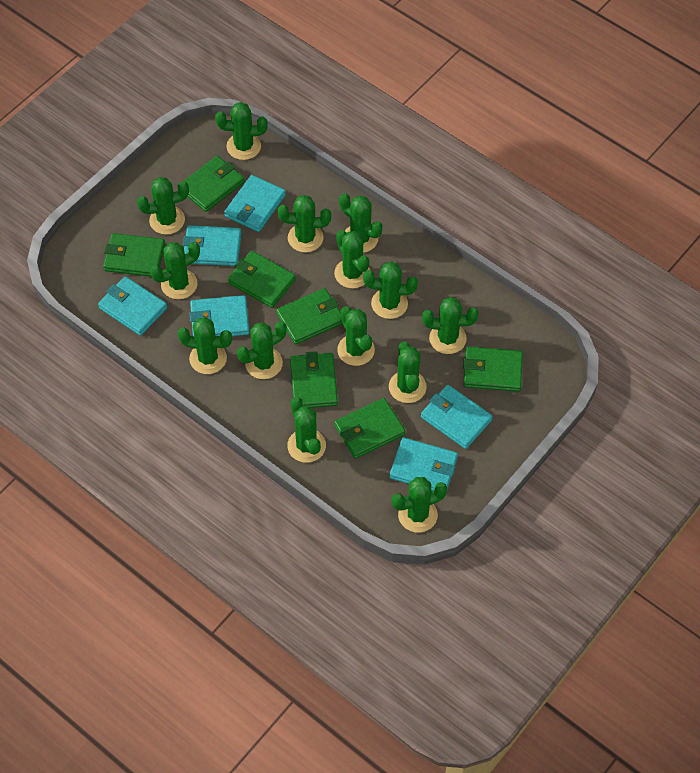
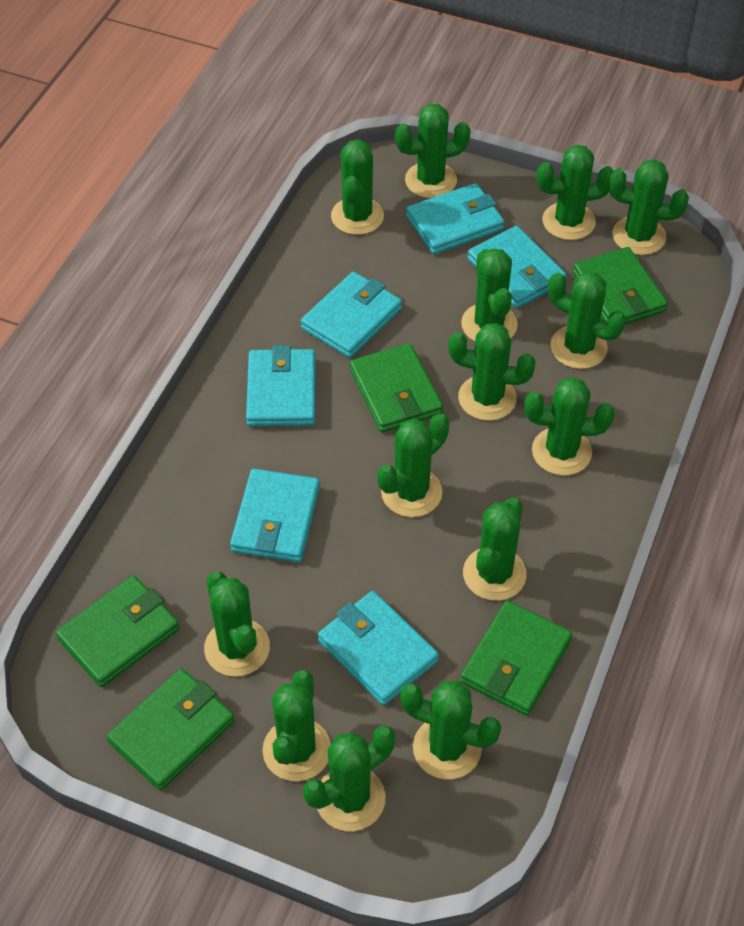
green wallet: 7 -> 5

